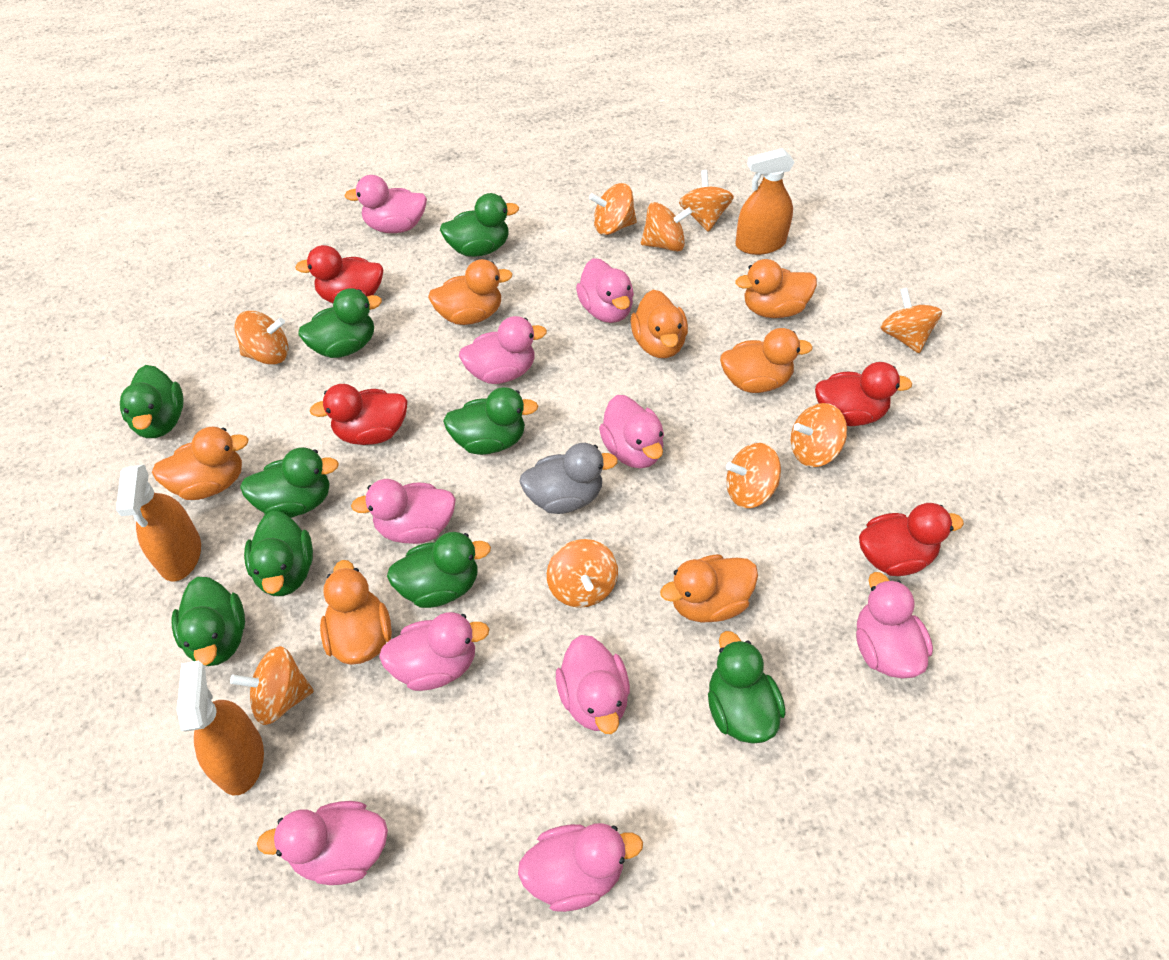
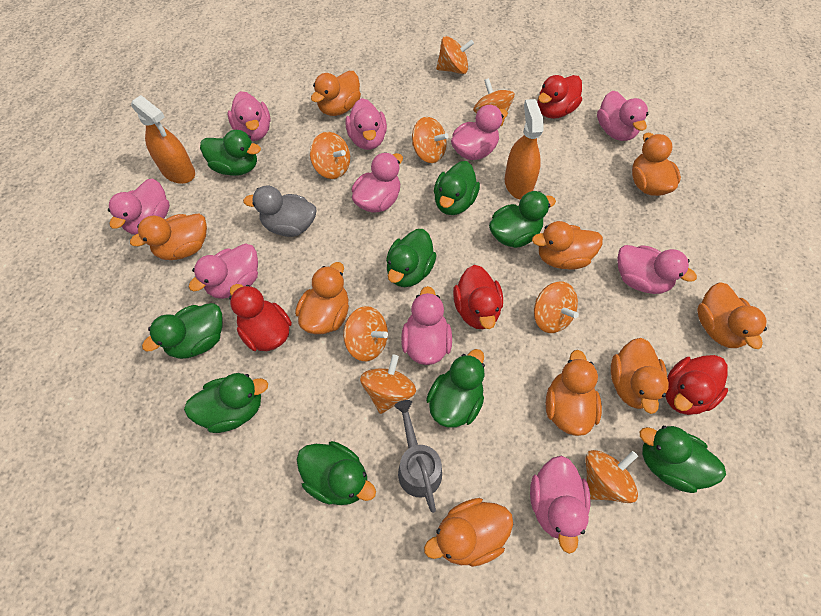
grey watering can: 0 -> 1
orange duck: 7 -> 9
orange spinning top: 9 -> 8
orange spray bottle: 3 -> 2

